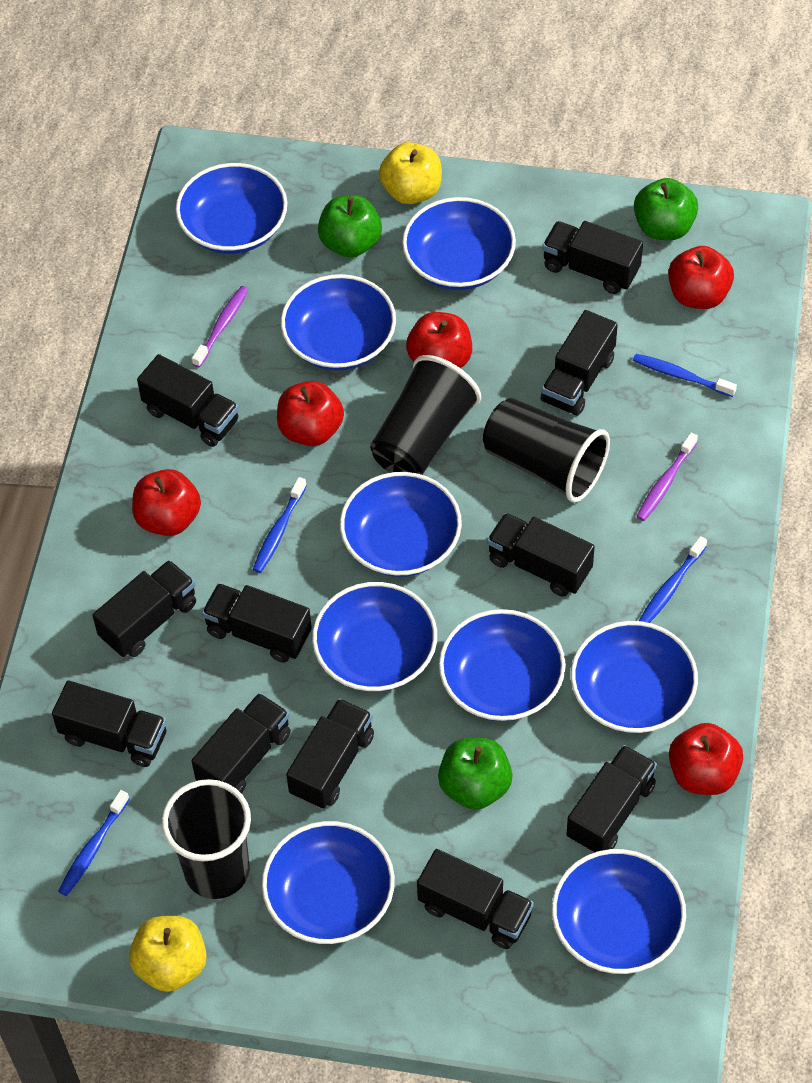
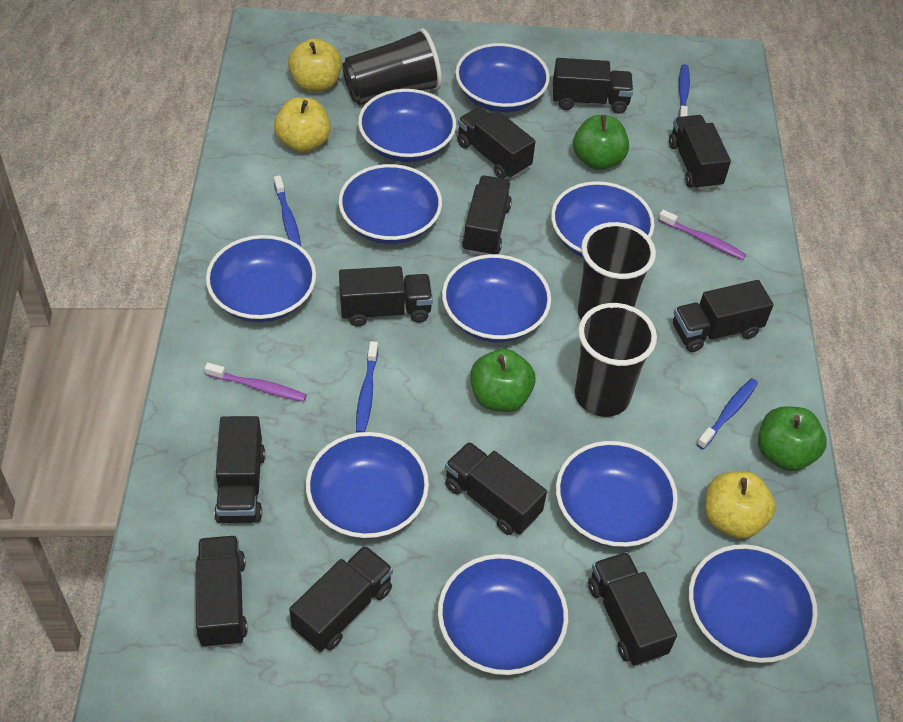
blue bowl: 9 -> 10
red apple: 5 -> 0
yellow apple: 2 -> 3

